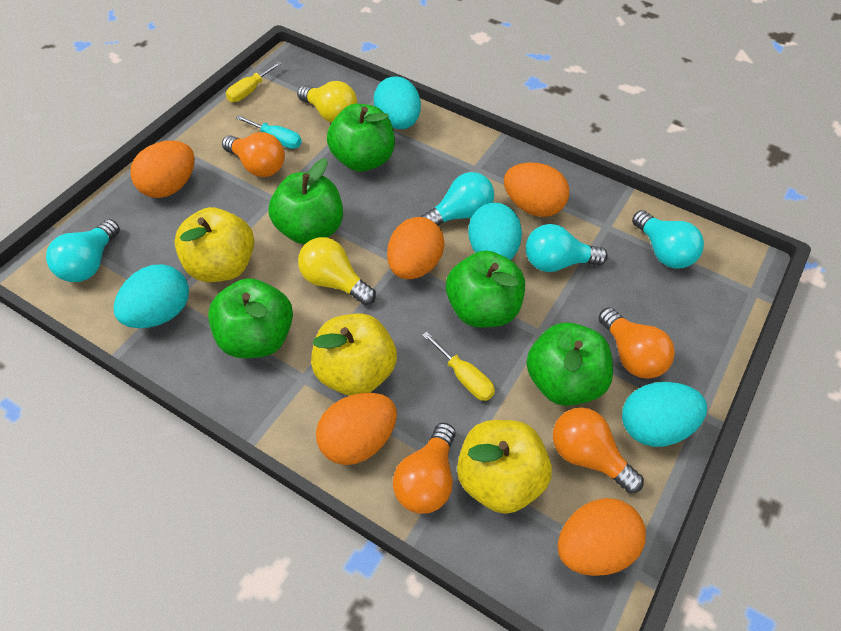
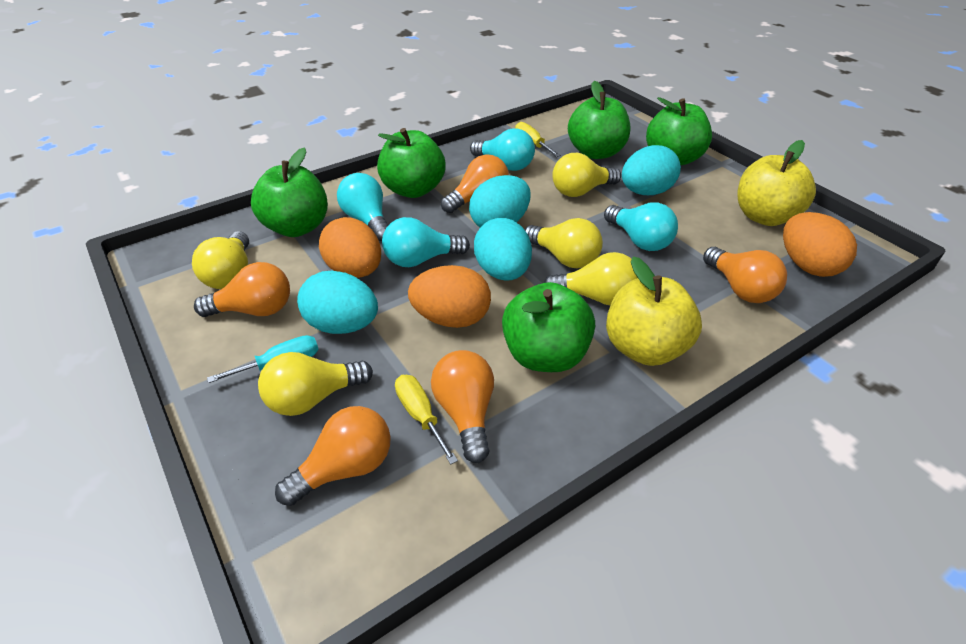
orange egg: 5 -> 3
orange light bulb: 4 -> 5
yellow apple: 3 -> 2
yellow light bulb: 2 -> 5

